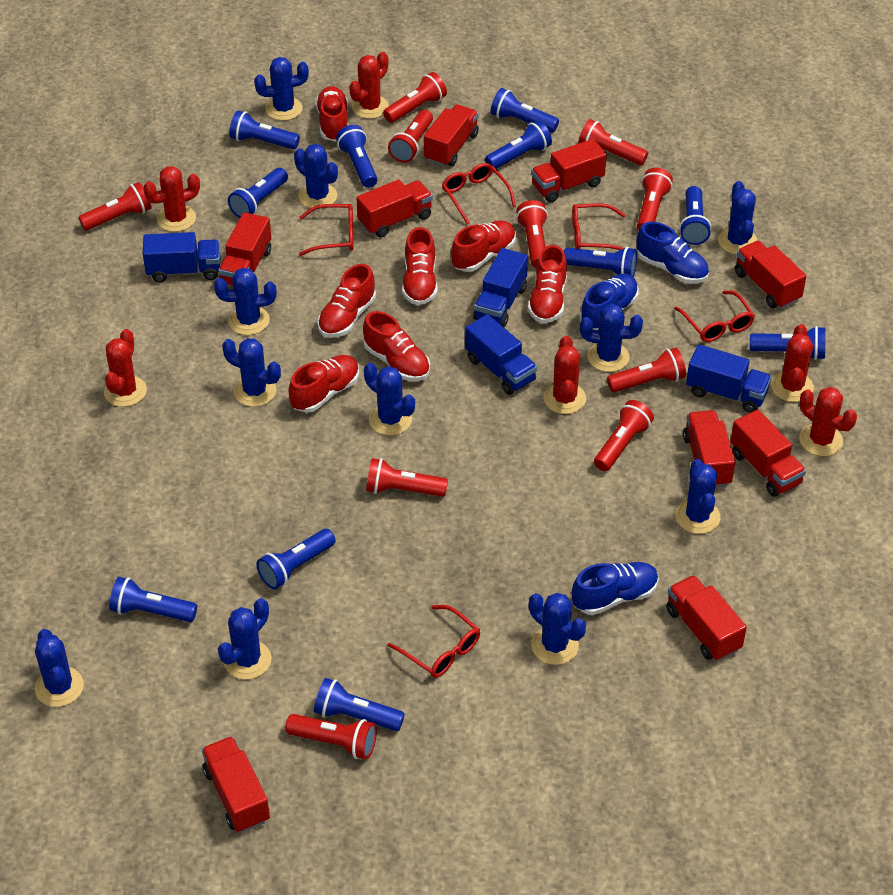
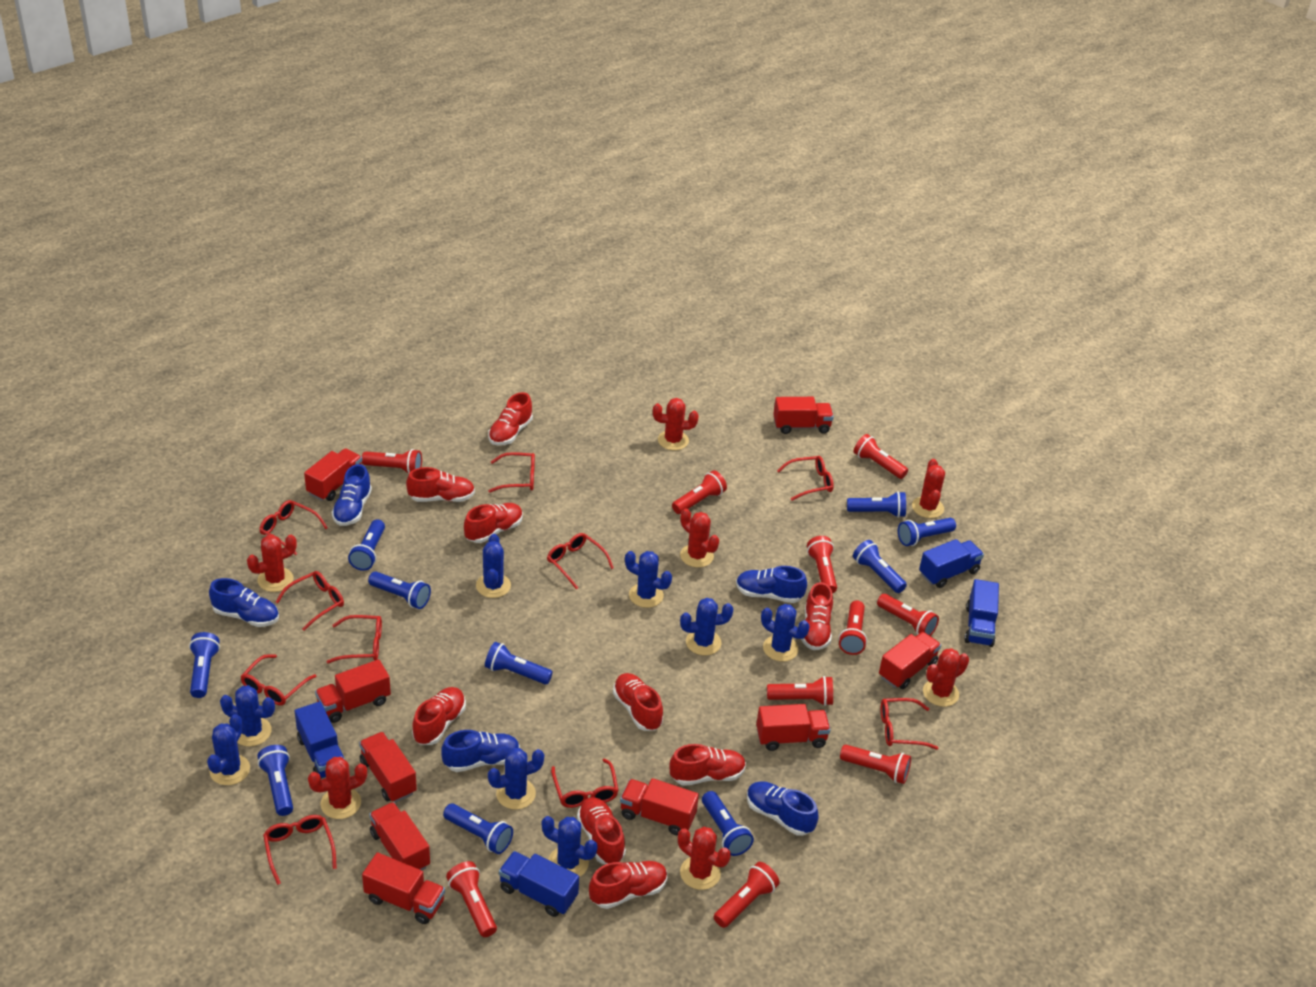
blue cactus: 11 -> 8
blue flashlight: 11 -> 10
blue shoe: 3 -> 5
red cactus: 6 -> 7
red glasses: 5 -> 10
red shoe: 7 -> 9

